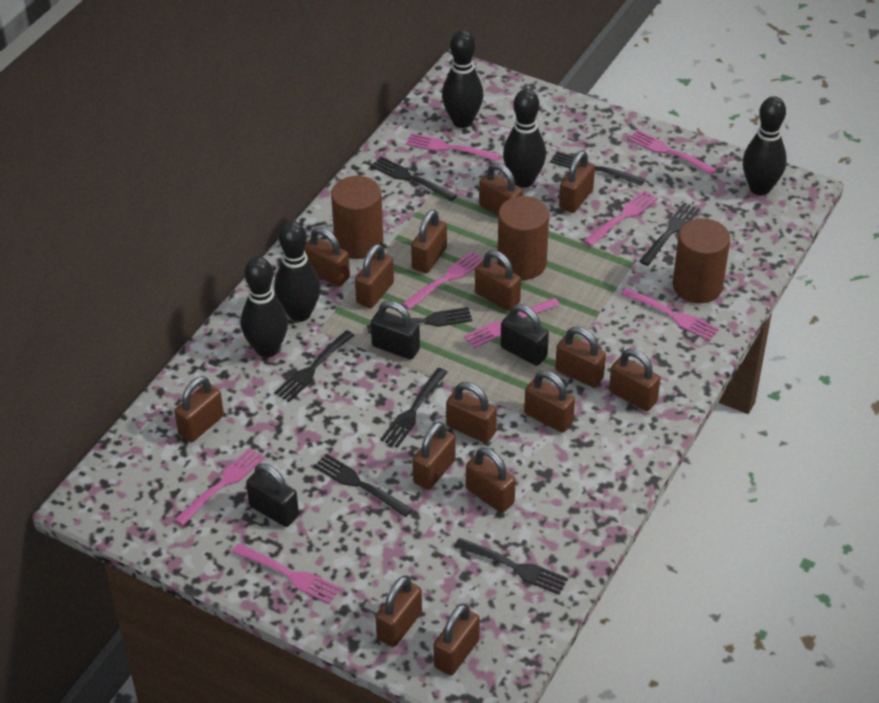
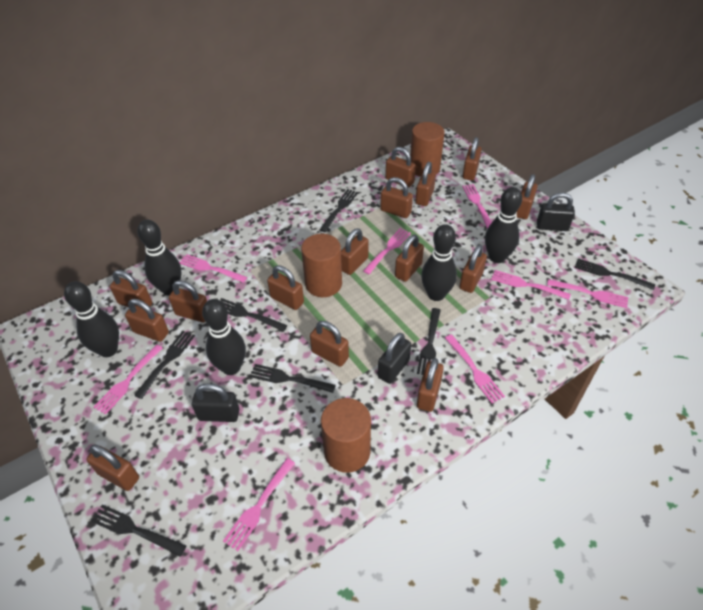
black fork: 8 -> 7

